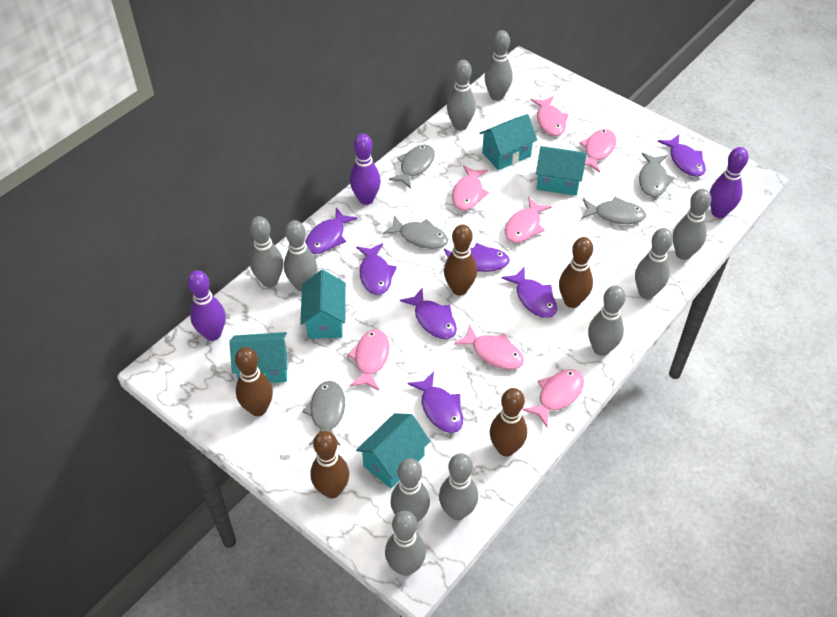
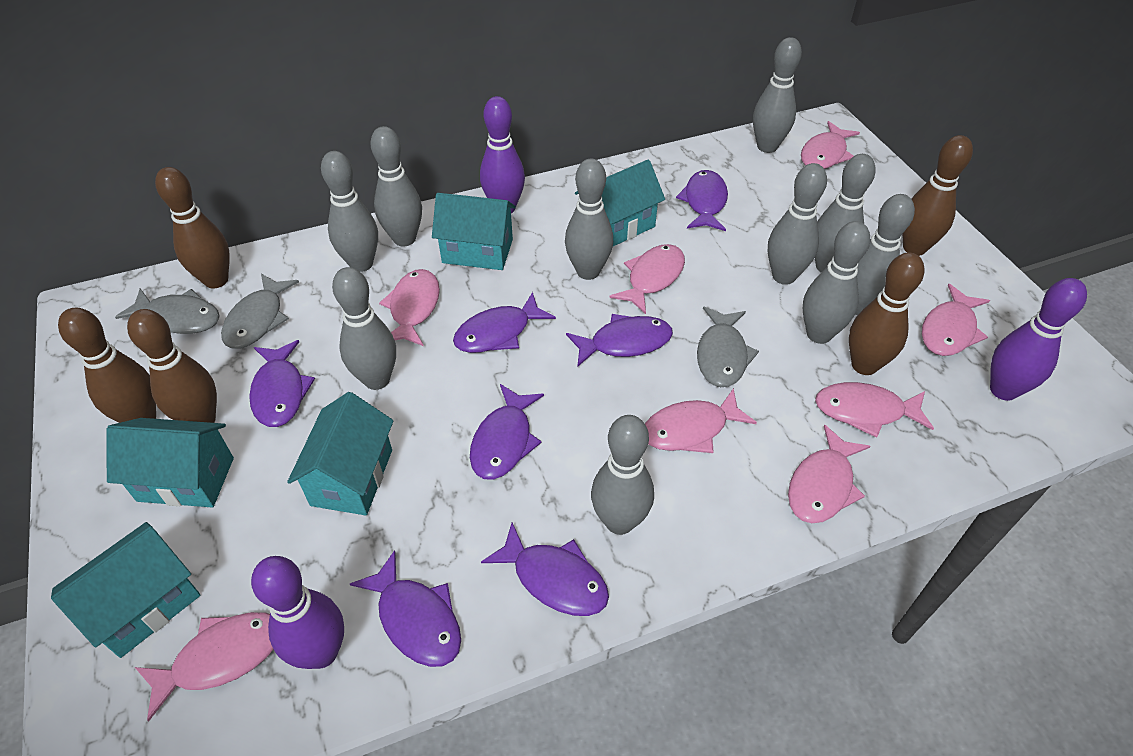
grey fish: 5 -> 3
pink fish: 7 -> 8

